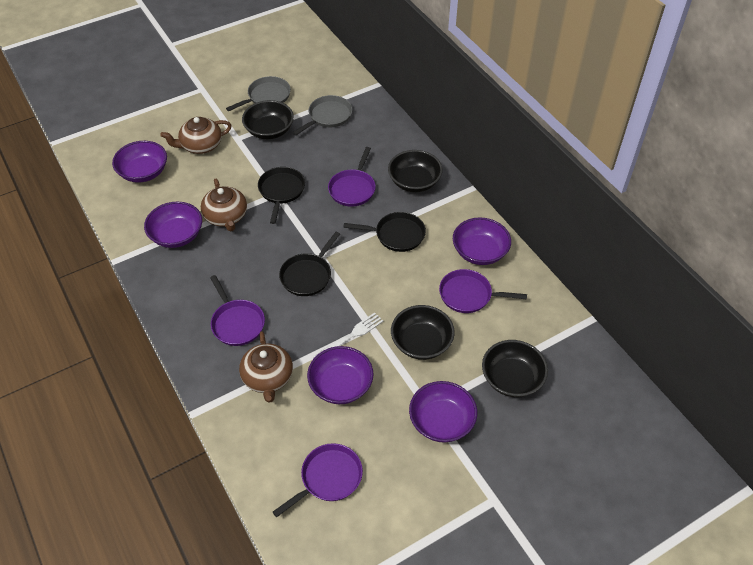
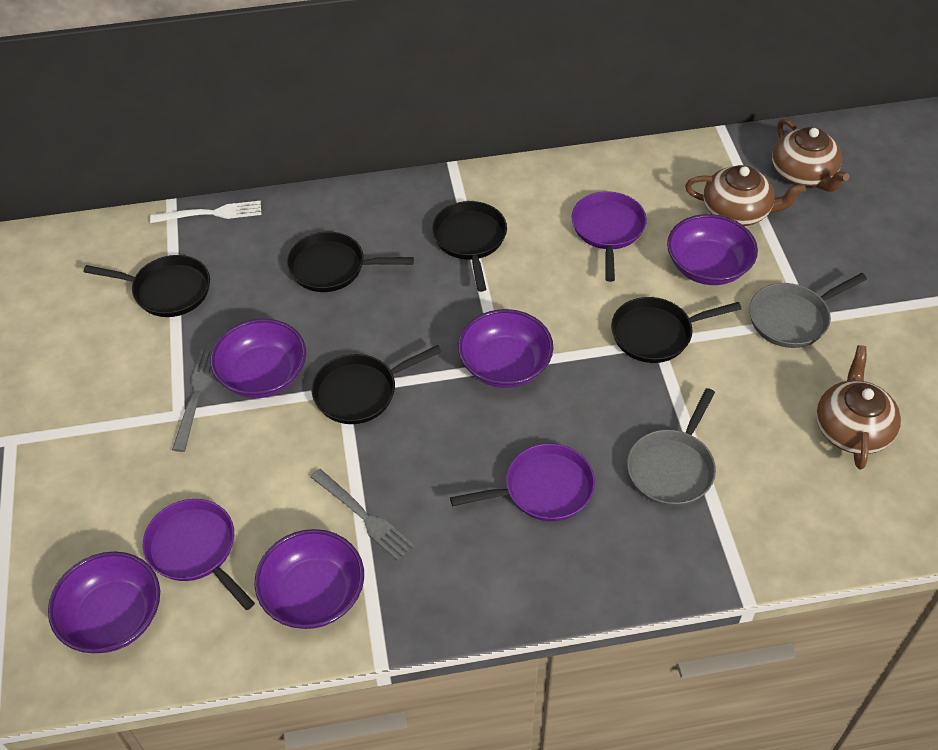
black bowl: 4 -> 0
black pan: 3 -> 5
grey fork: 0 -> 2
purple pan: 4 -> 3

